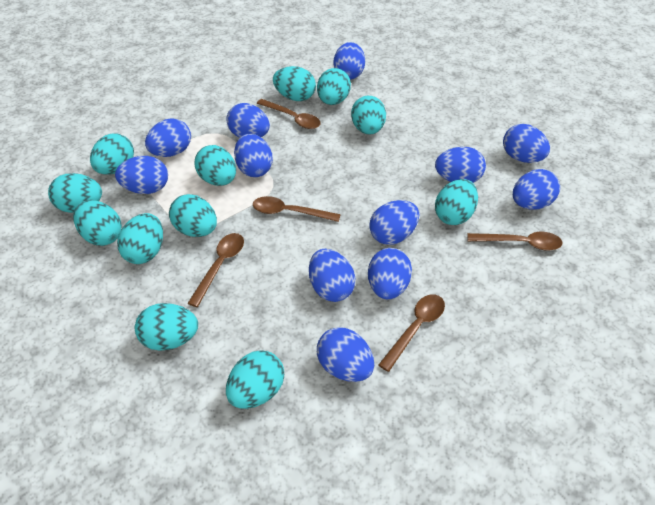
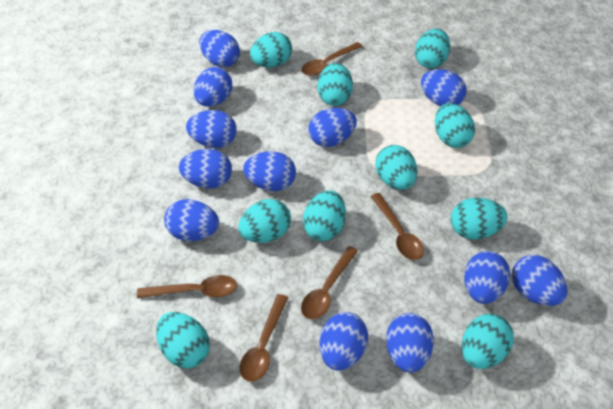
turquoise egg: 12 -> 10

